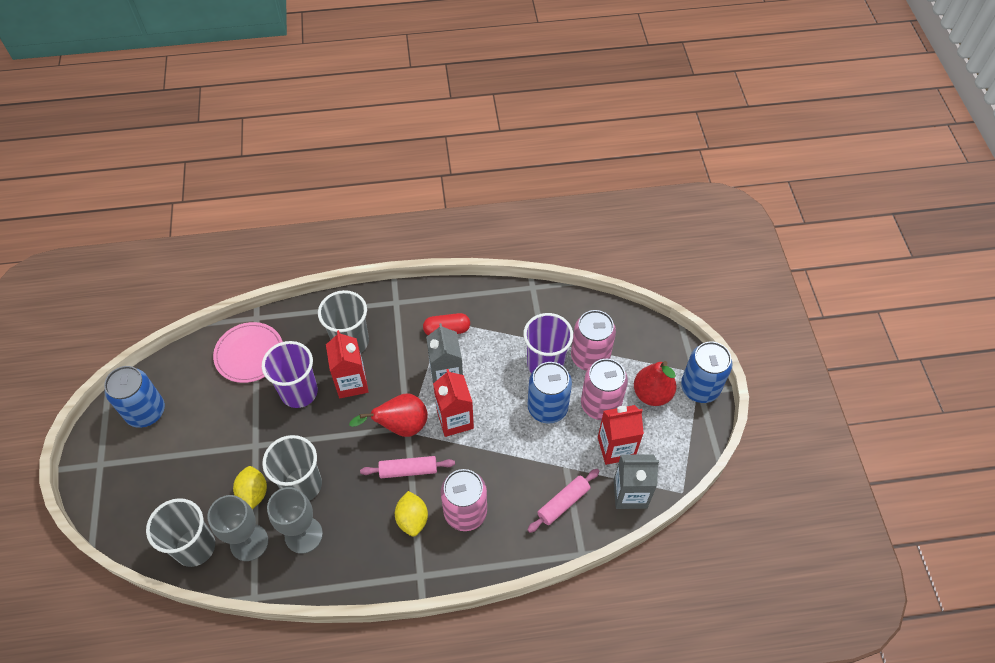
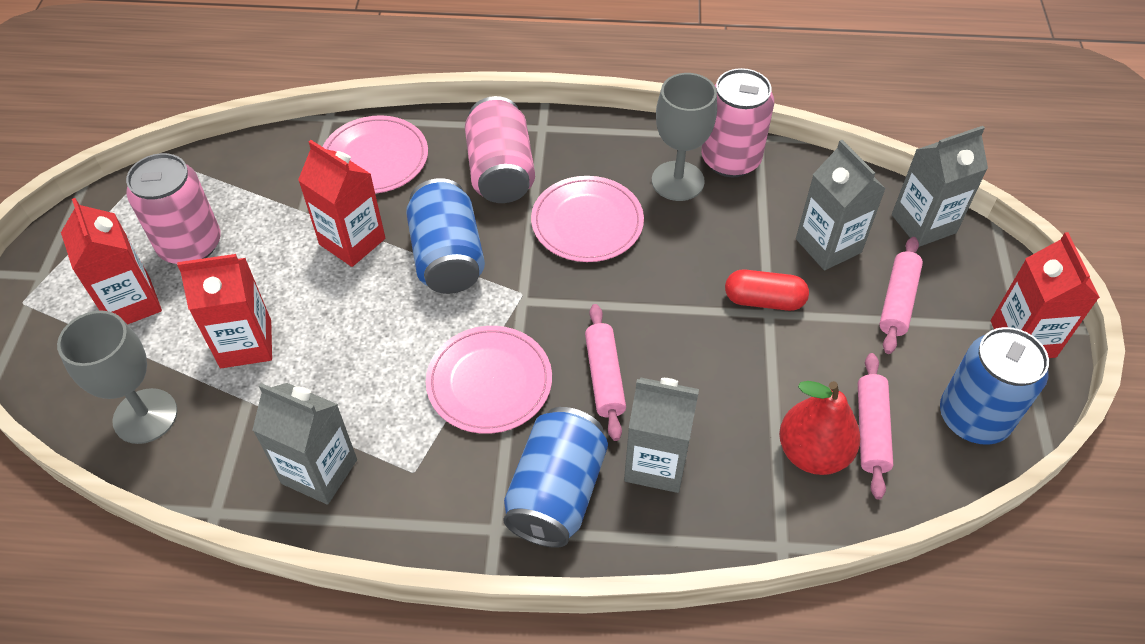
grey carton: 2 -> 4
grey cup: 3 -> 0
pink plate: 1 -> 3
pink rolling pin: 2 -> 3
purple cup: 2 -> 0
red carton: 3 -> 4
red pear: 2 -> 1
yellow lemon: 2 -> 0

